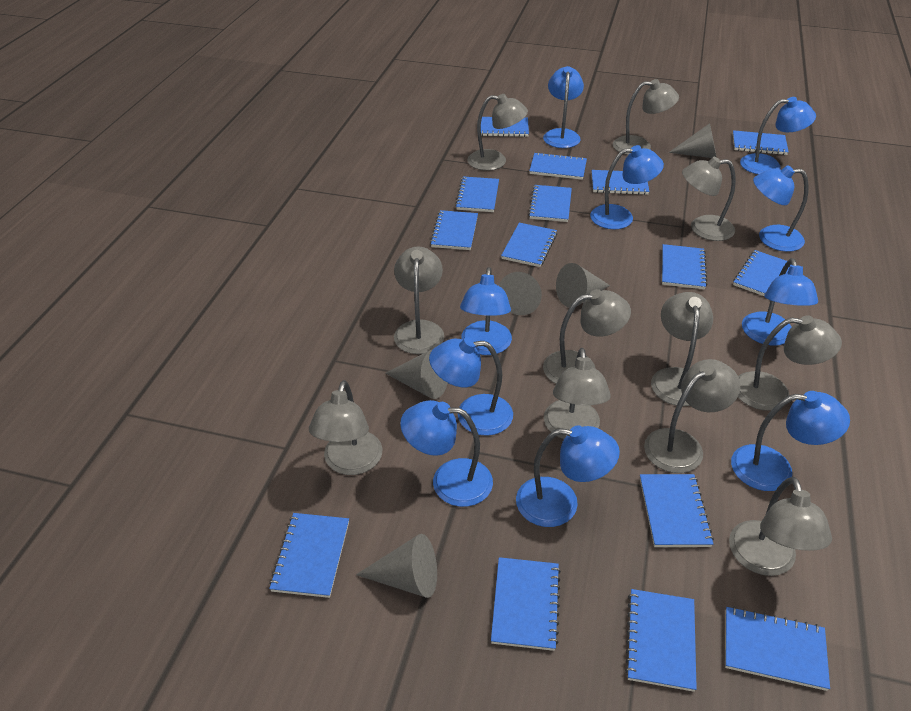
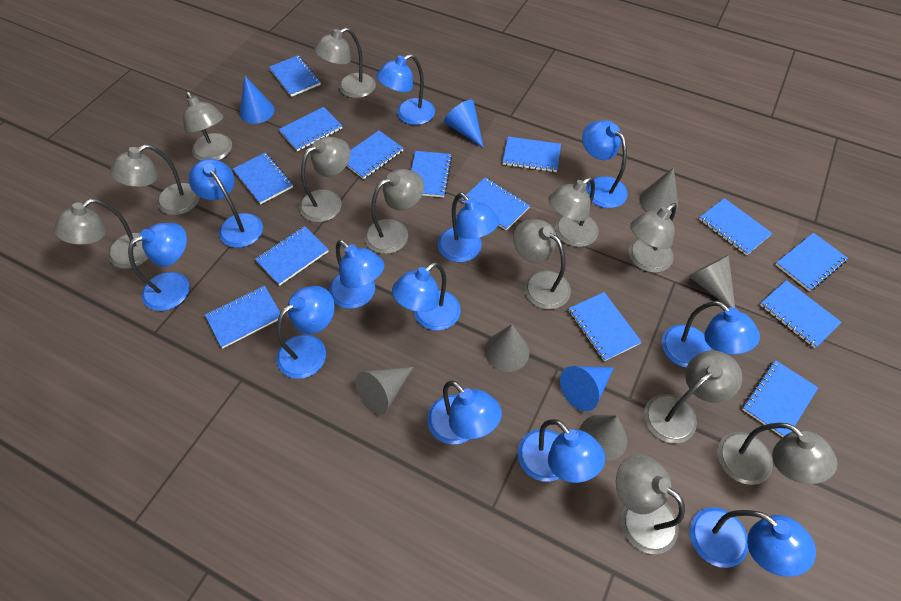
blue cone: 0 -> 3
blue lamp: 10 -> 12
blue notebook: 15 -> 14
grey lamp: 11 -> 12

